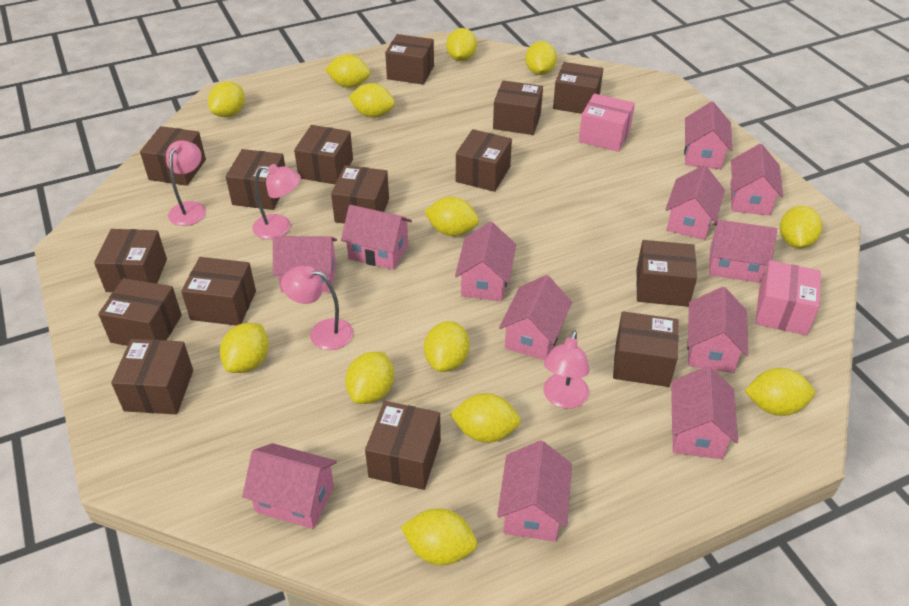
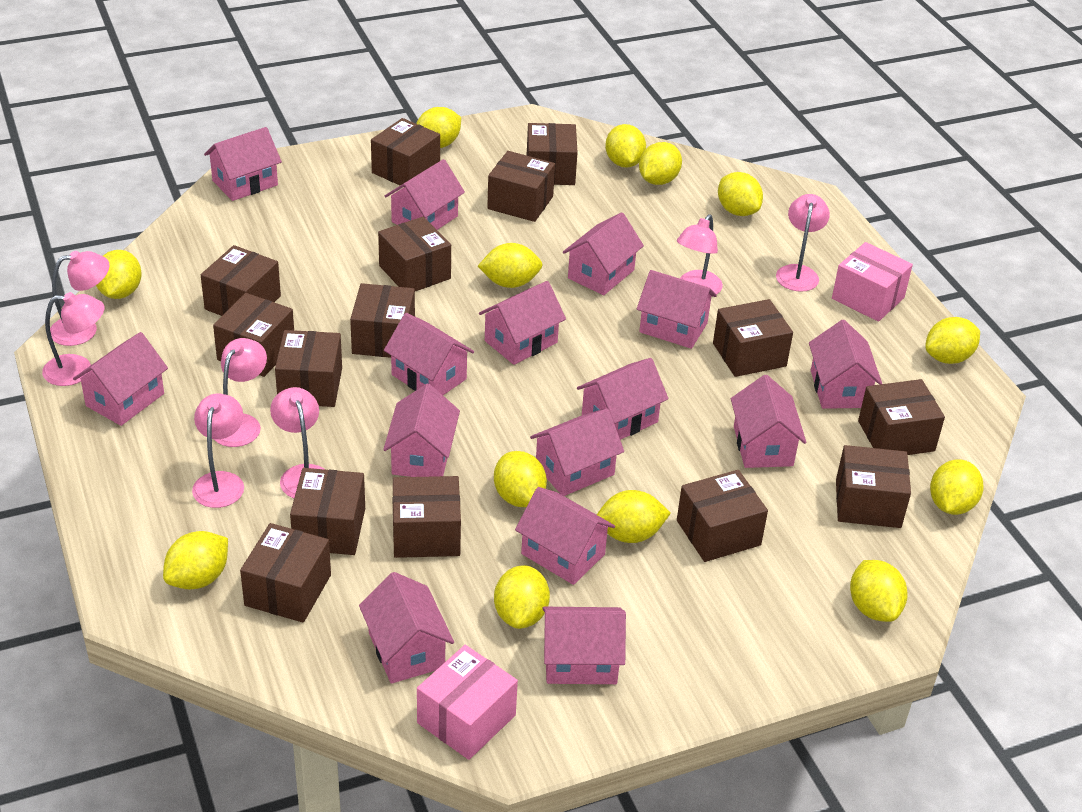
pink house: 12 -> 15
pink lamp: 4 -> 7

